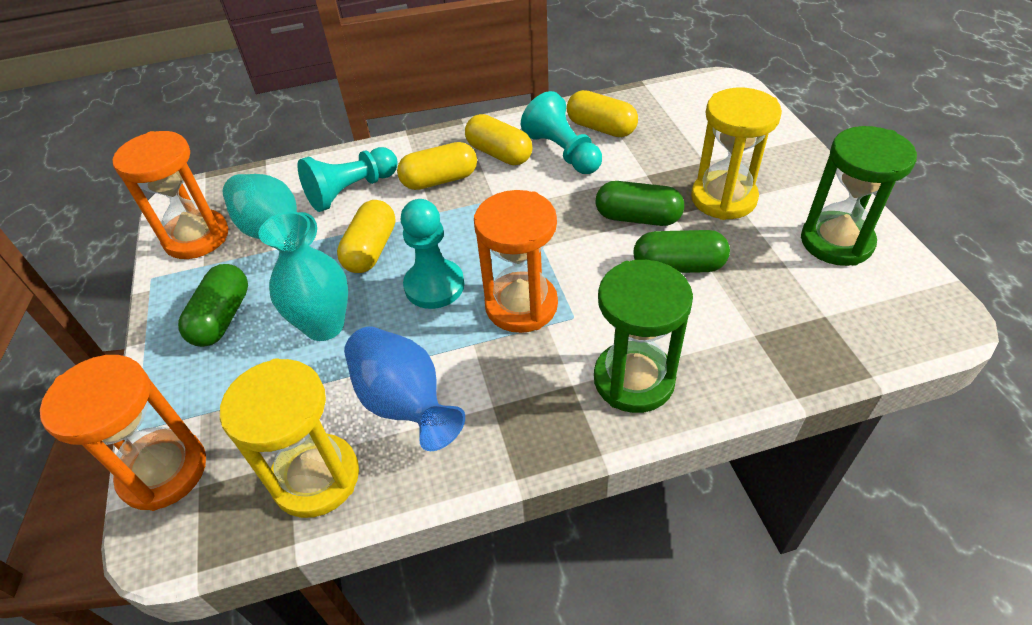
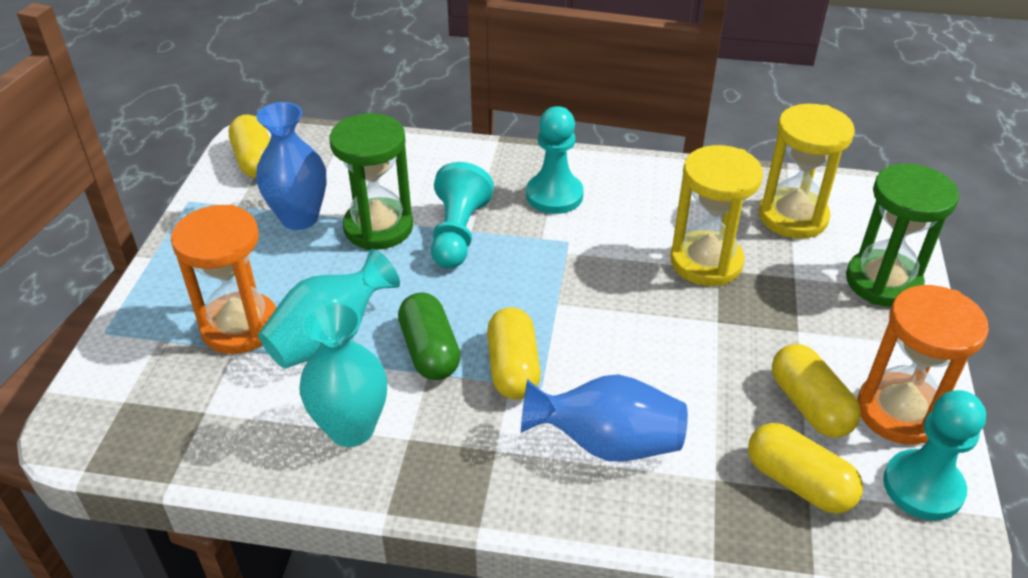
blue vase: 1 -> 2
green capsule: 3 -> 1
orange hourglass: 3 -> 2

